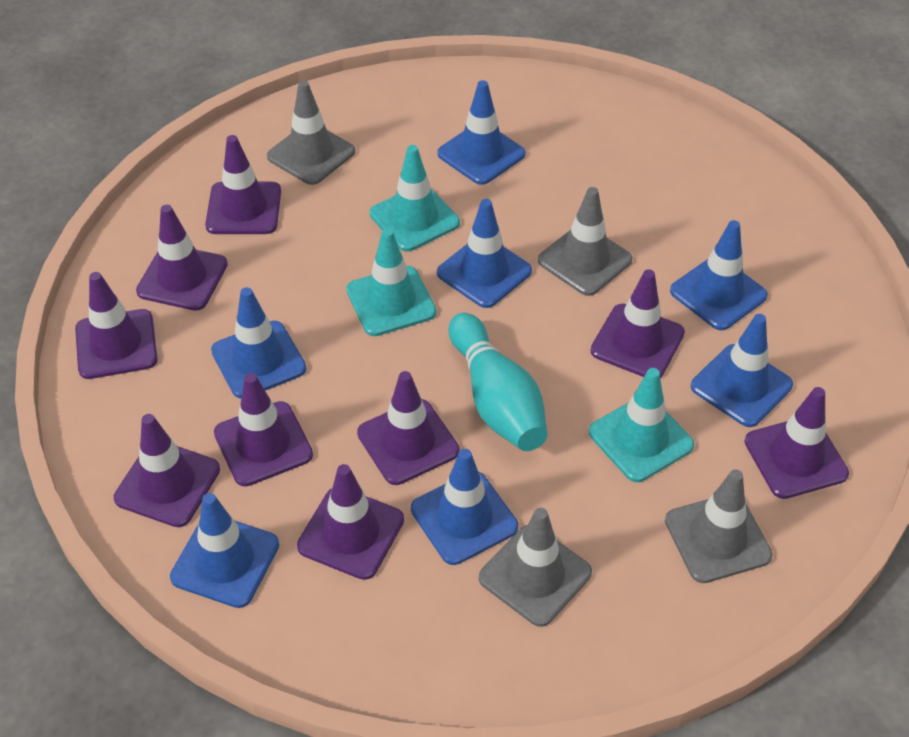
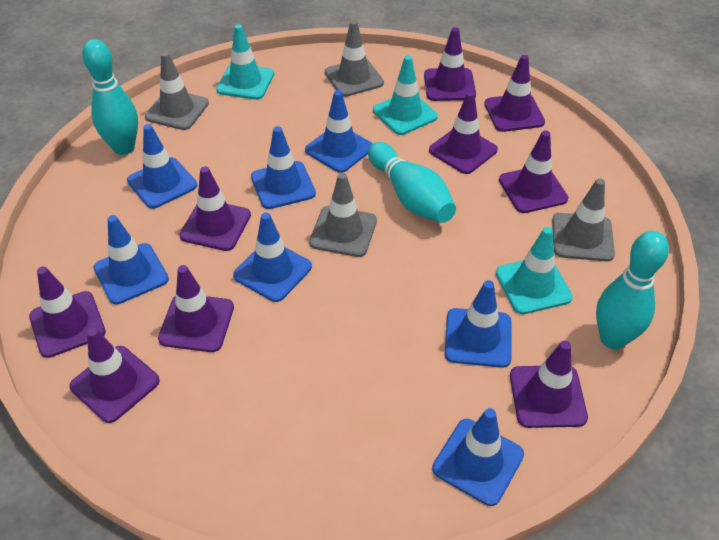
turquoise bowling pin: 1 -> 3

